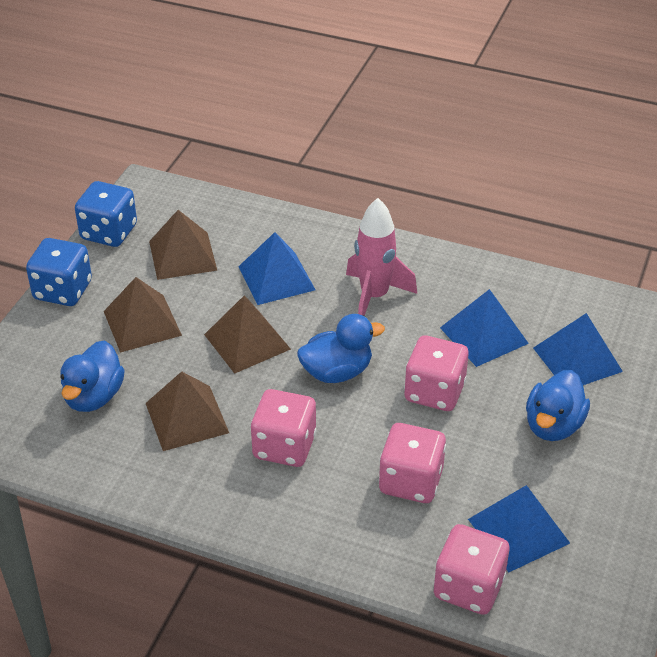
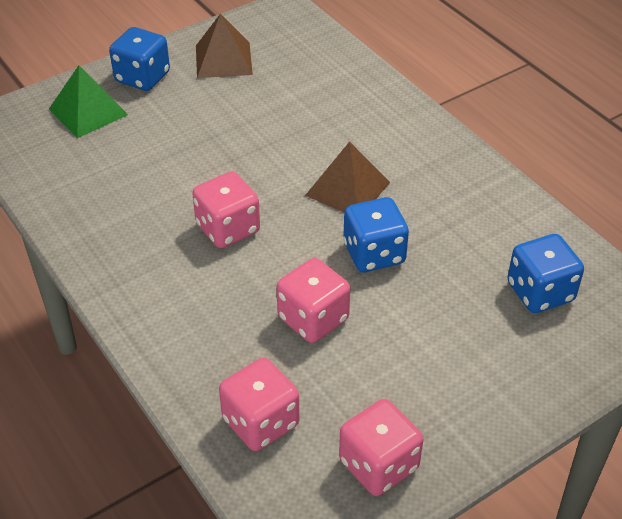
blue dice: 2 -> 3
blue duck: 3 -> 0
blue pyramid: 4 -> 0
brown pyramid: 4 -> 2
green pyramid: 0 -> 1
pink rocket: 1 -> 0

